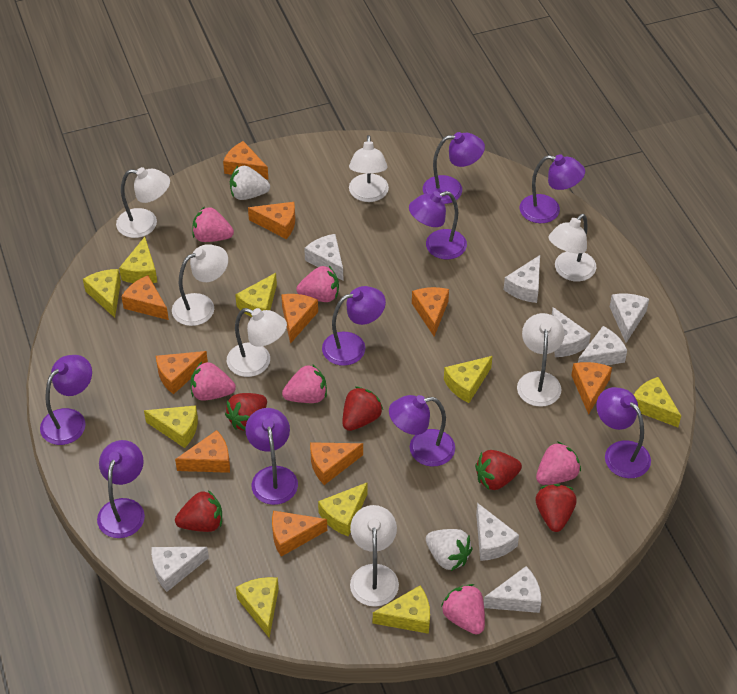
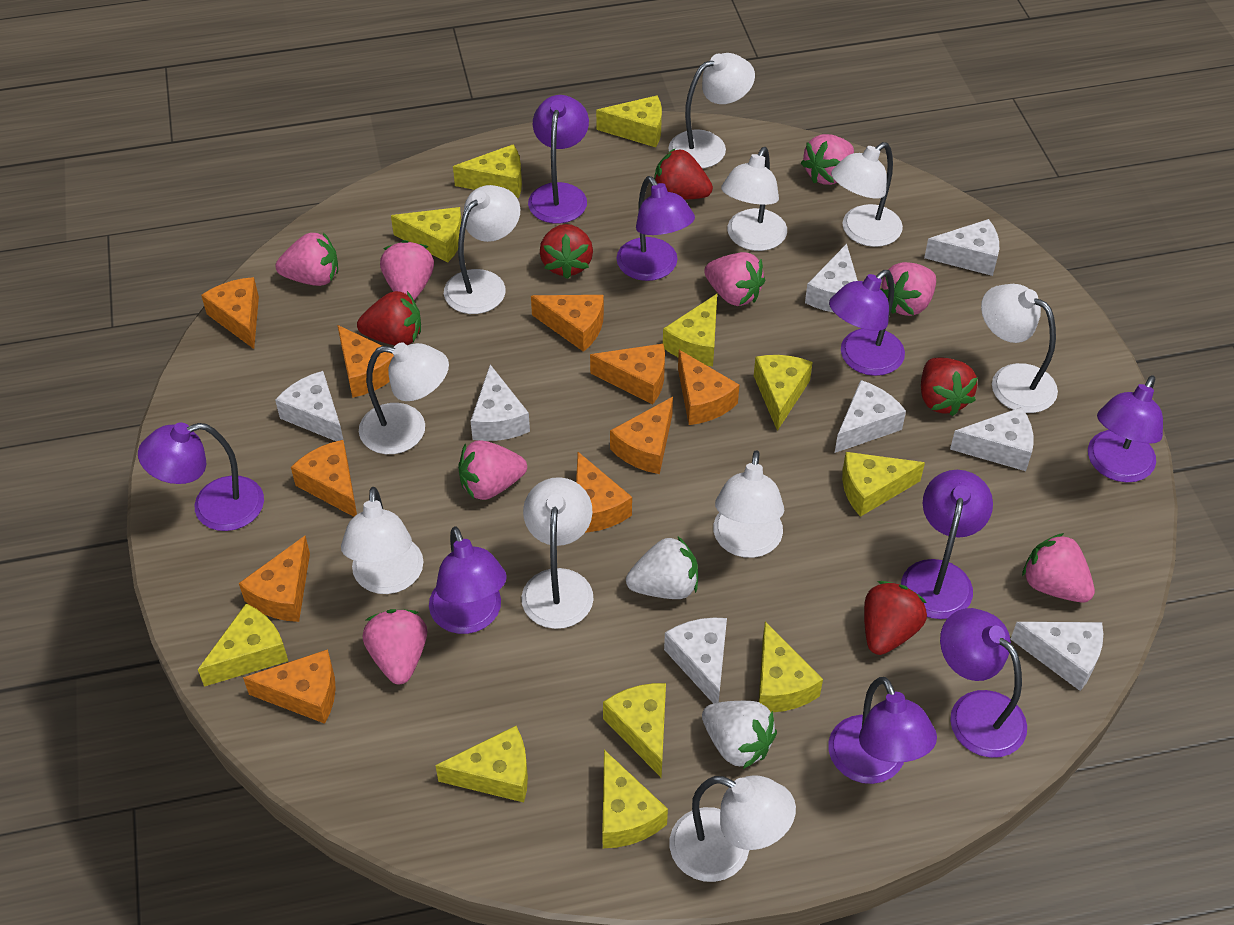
pink strawberry: 6 -> 8
white lamp: 7 -> 10
yellow cheese: 9 -> 11

